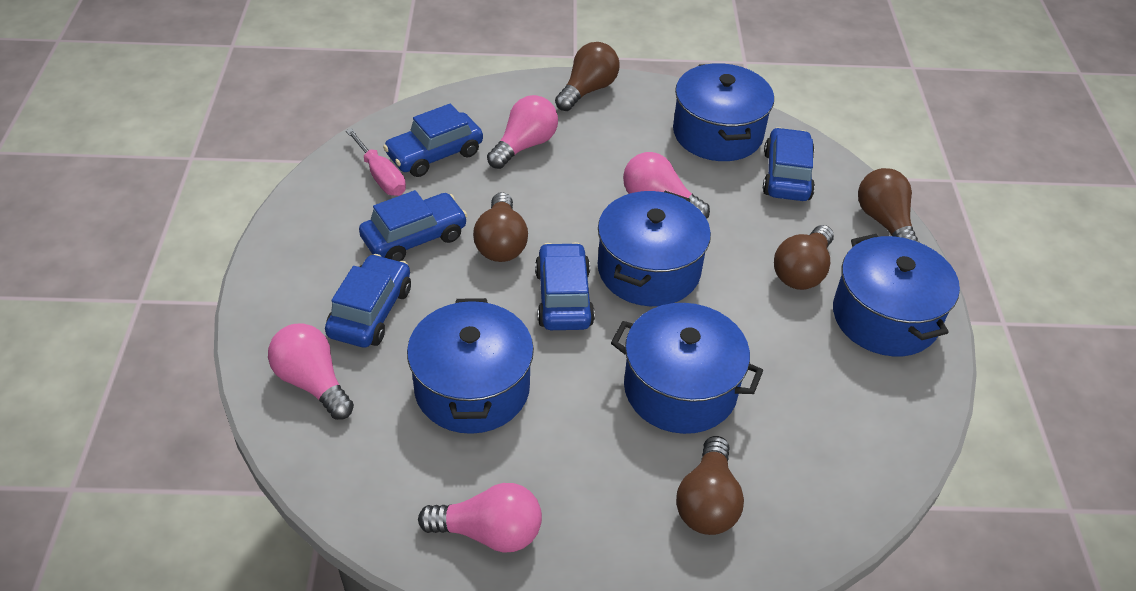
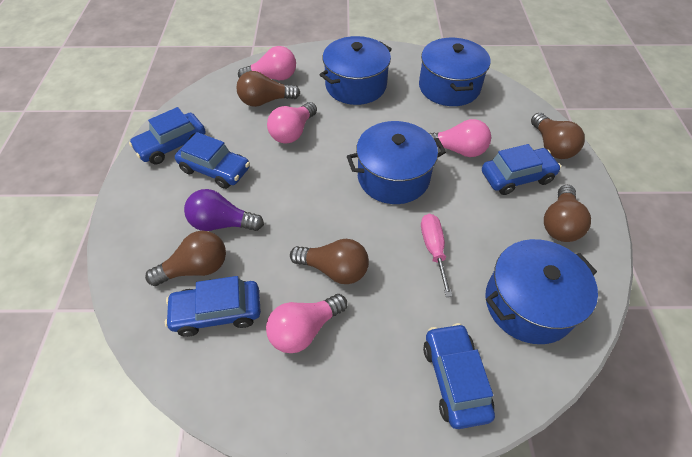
blue pot: 5 -> 4
purple light bulb: 0 -> 1

